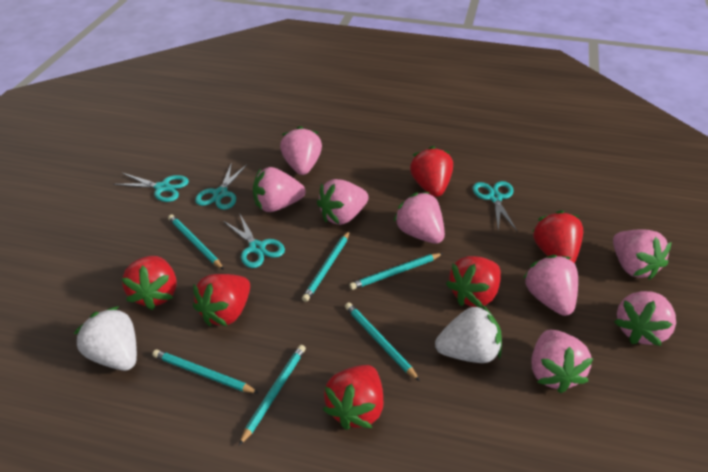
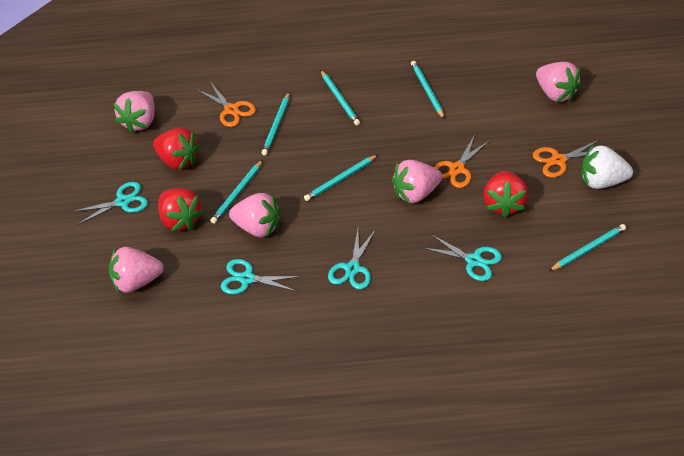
orange scissors: 0 -> 3
pink strawberry: 8 -> 5
red strawberry: 6 -> 3
white strawberry: 2 -> 1

